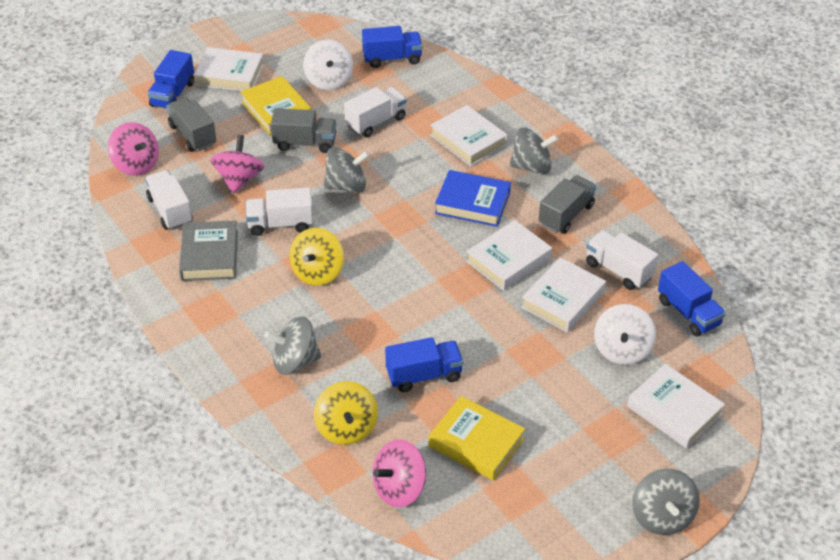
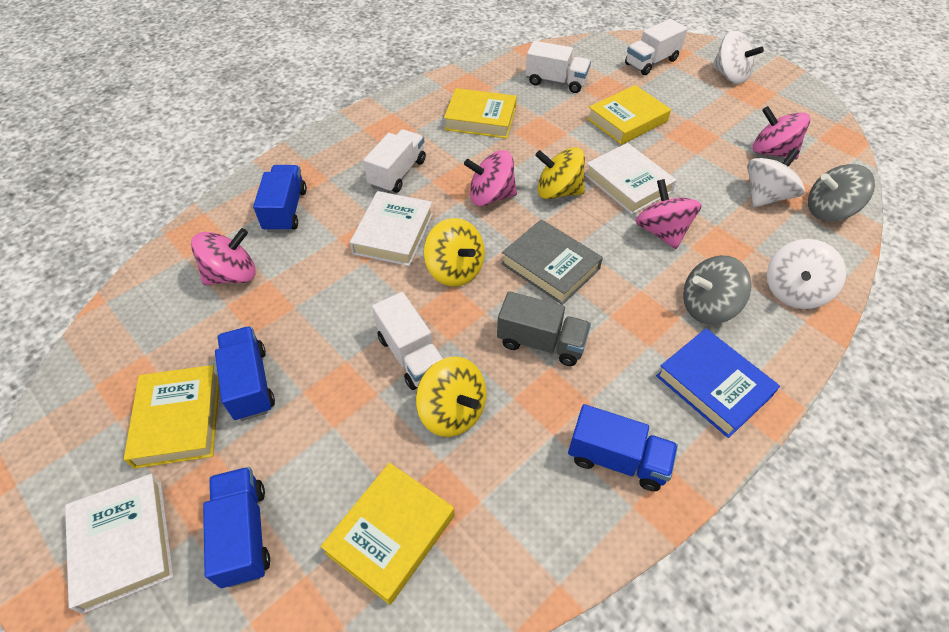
grey spinning top: 4 -> 2
grey truck: 3 -> 1
pink spinning top: 3 -> 4
white book: 5 -> 3
white spinning top: 2 -> 3
yellow book: 2 -> 4
yellow spinning top: 2 -> 3

